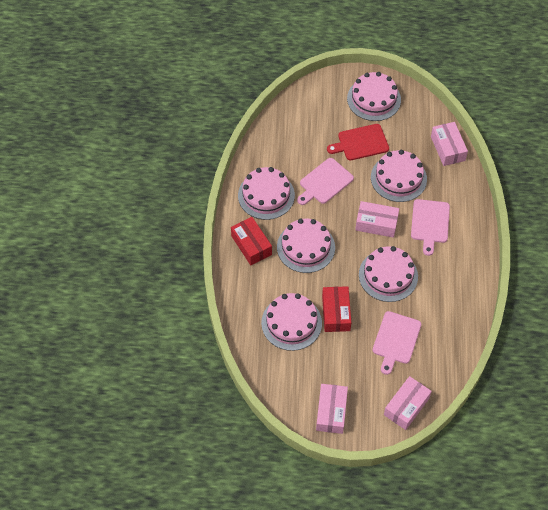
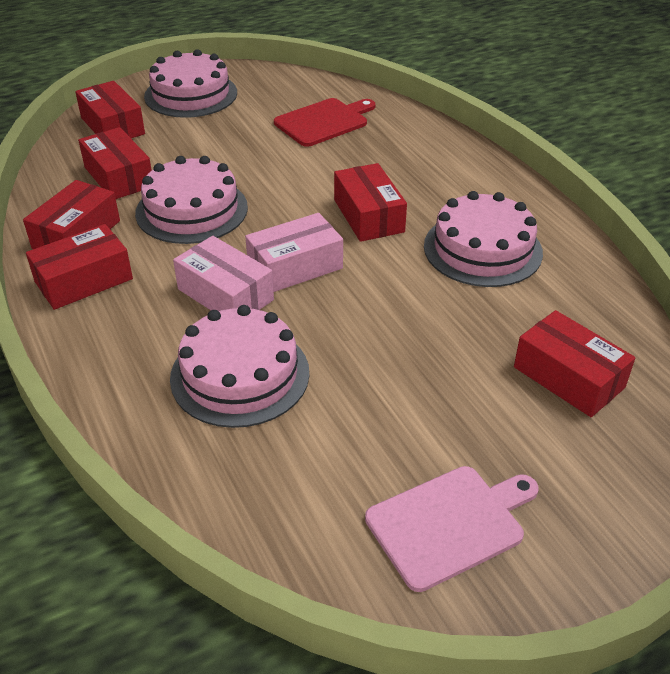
pink box: 4 -> 2
pink cake: 6 -> 4
pink cutting board: 3 -> 1
red box: 2 -> 6

